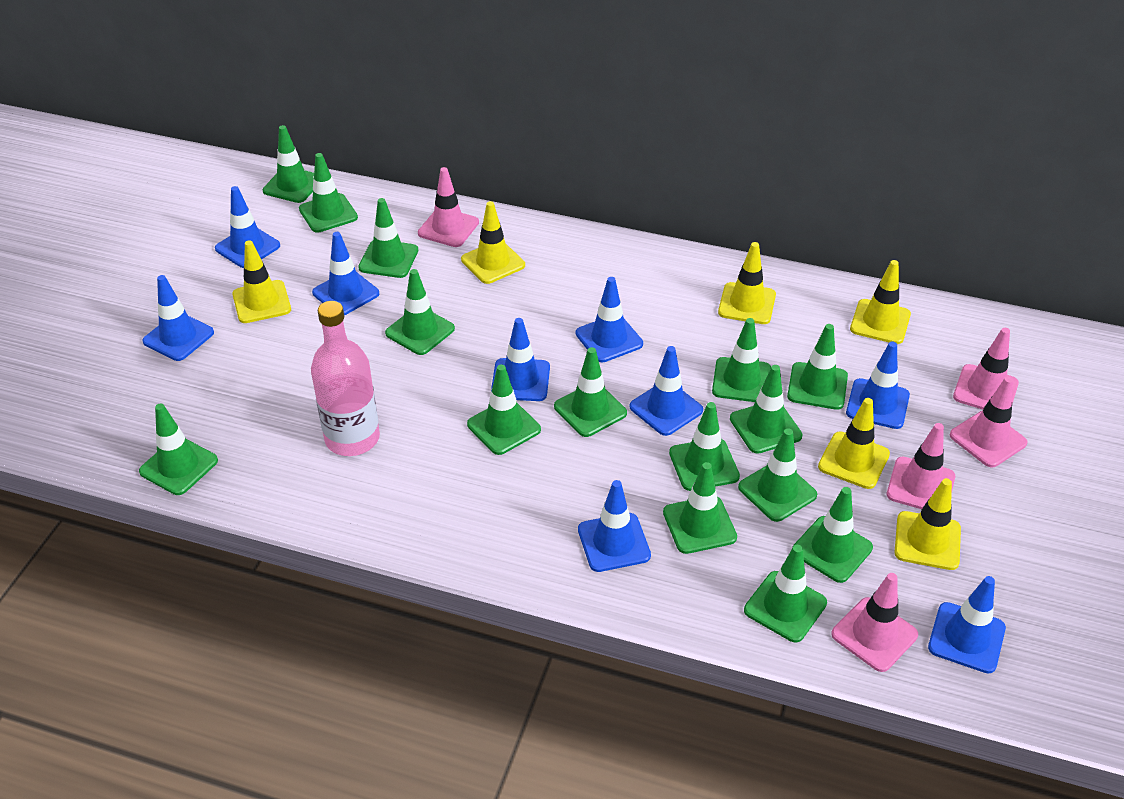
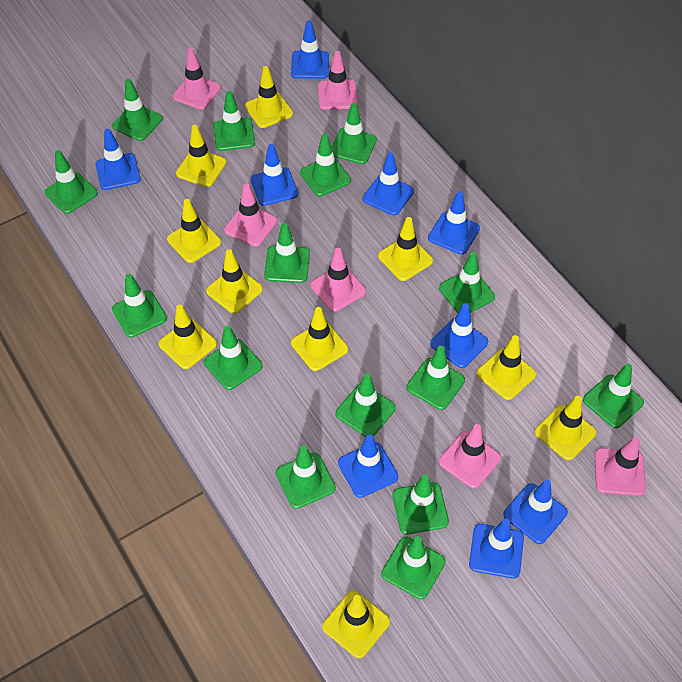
pink bottle: 1 -> 0
pink traffic cone: 5 -> 6
yellow traffic cone: 6 -> 10

